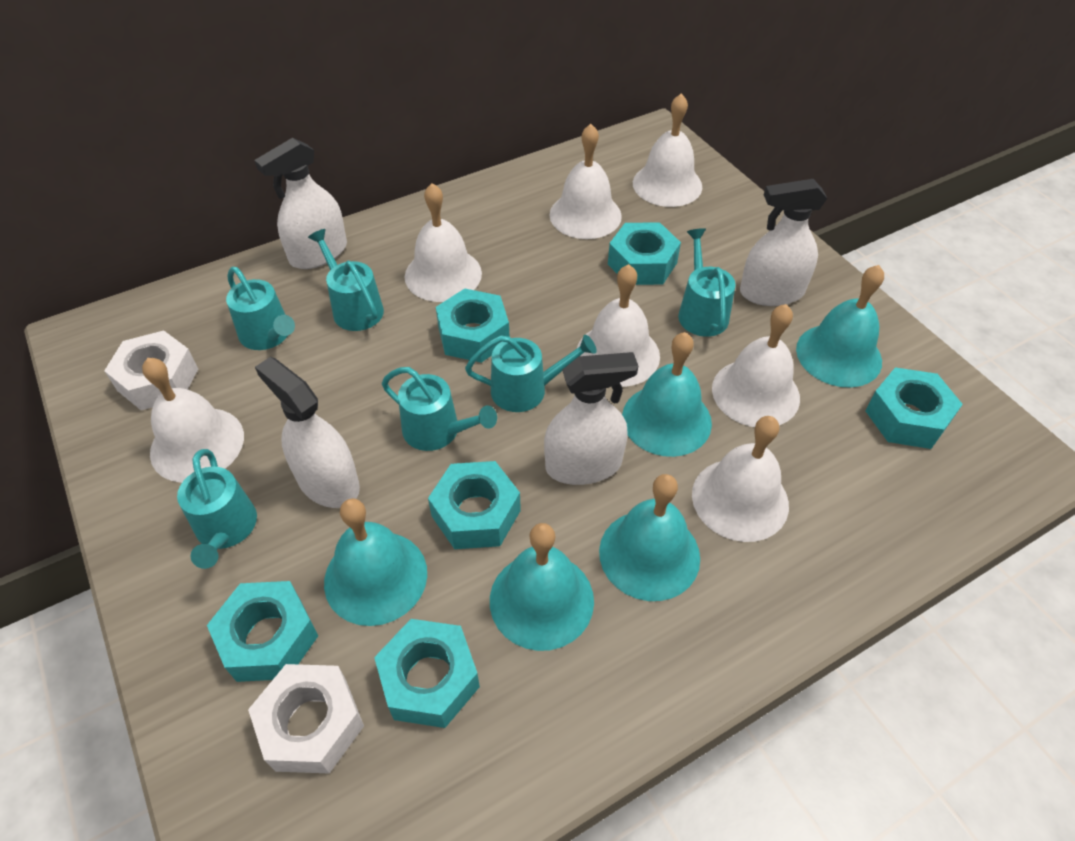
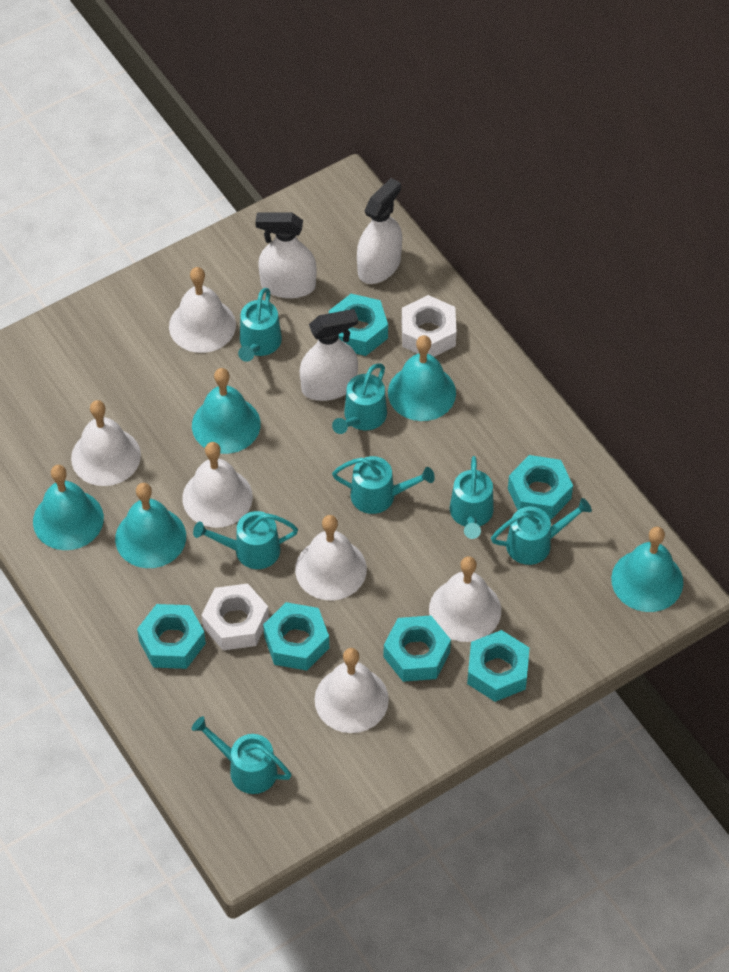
turquoise watering can: 6 -> 7
white bell: 7 -> 6
white spray bottle: 4 -> 3

